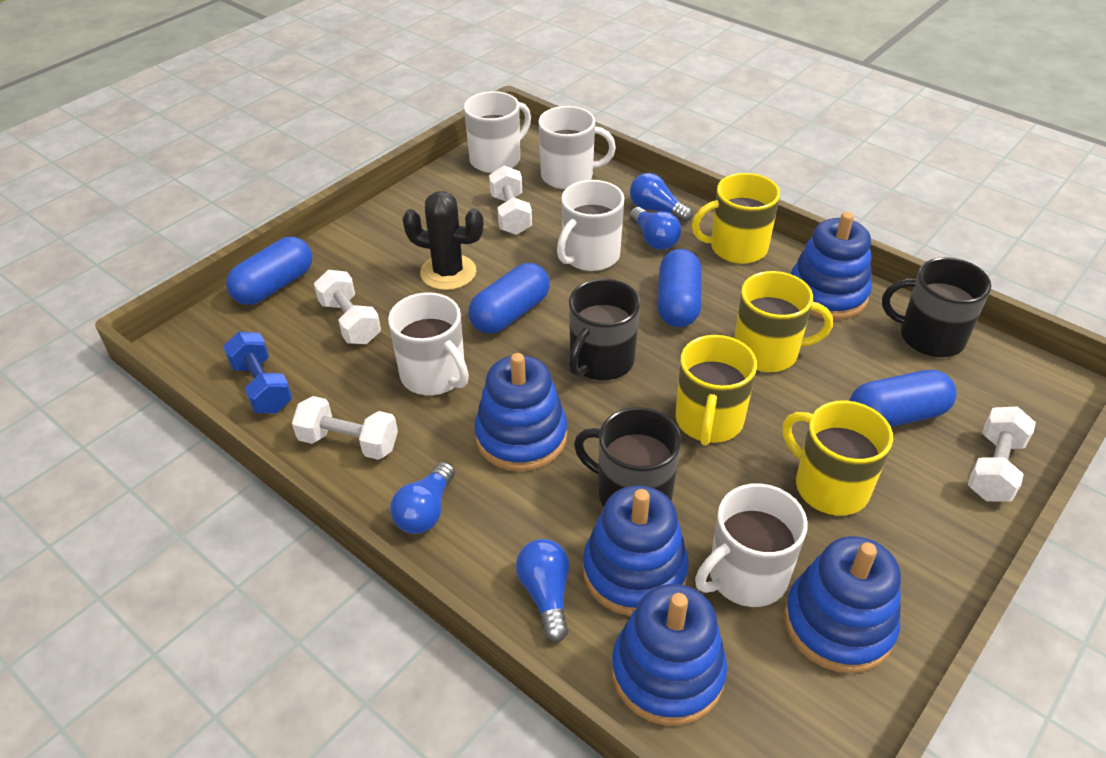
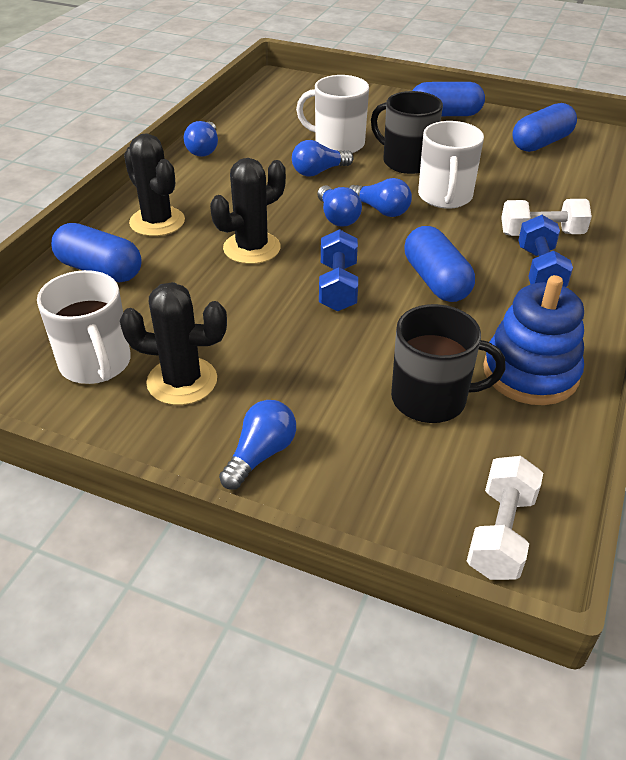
black cactus: 1 -> 3
black mug: 3 -> 2
blue dumbbell: 1 -> 2
blue light bulb: 4 -> 5
blue stacking toy: 5 -> 1
white dumbbell: 4 -> 2
white mug: 5 -> 3
yellow mug: 4 -> 0

